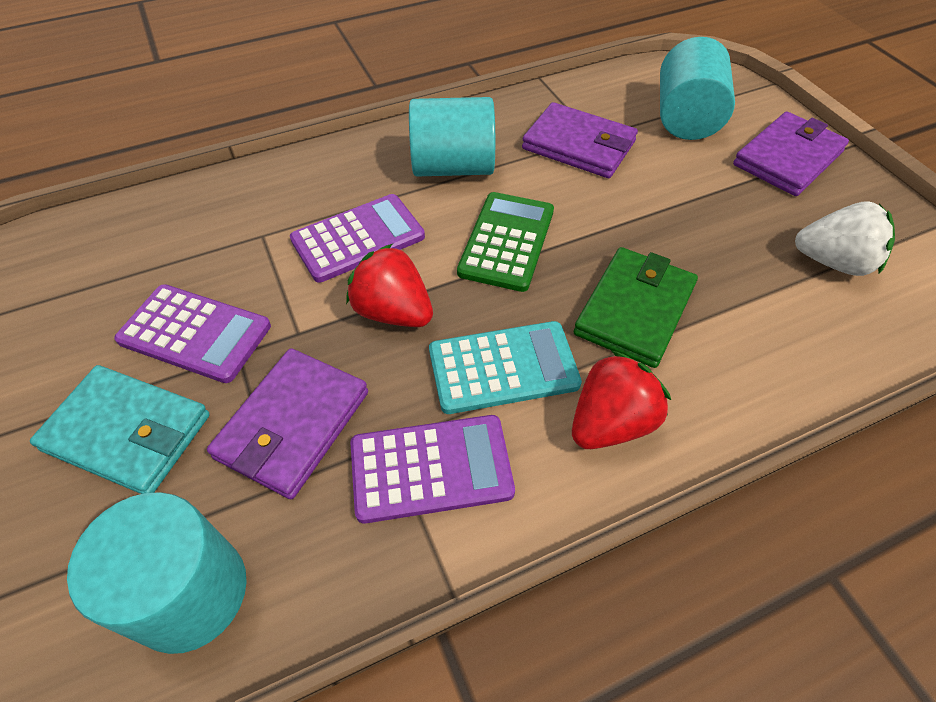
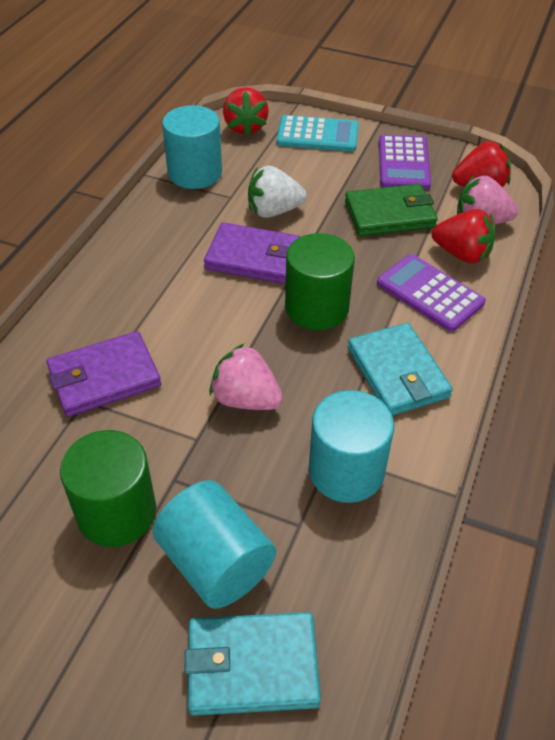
green calculator: 1 -> 0
green cylinder: 0 -> 2
pink strawberry: 0 -> 2
purple calculator: 3 -> 2
purple wallet: 3 -> 2
red strawberry: 2 -> 3
turquoise wallet: 1 -> 2

